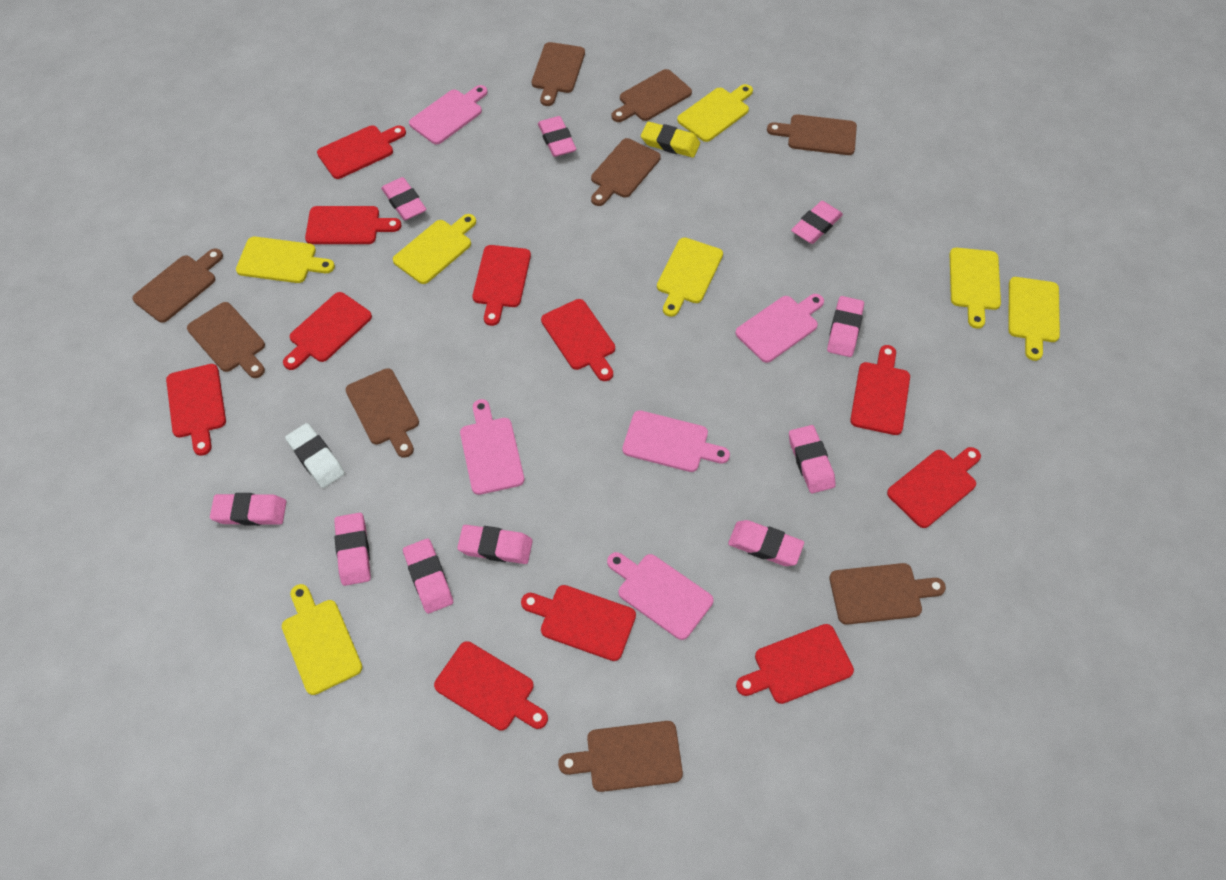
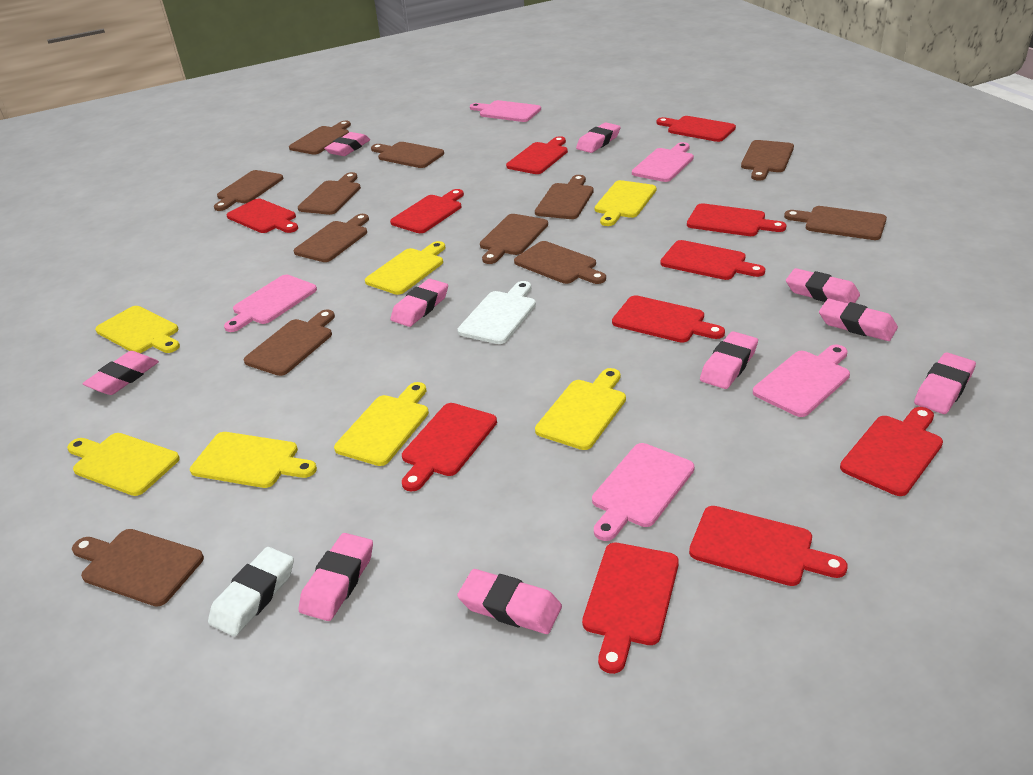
brown cutting board: 9 -> 12
white cutting board: 0 -> 1
yellow eraser: 1 -> 0

